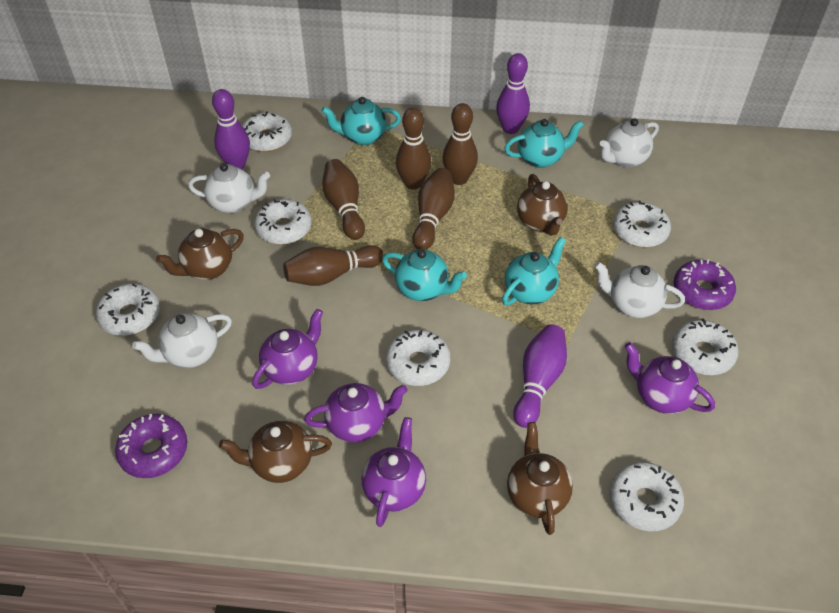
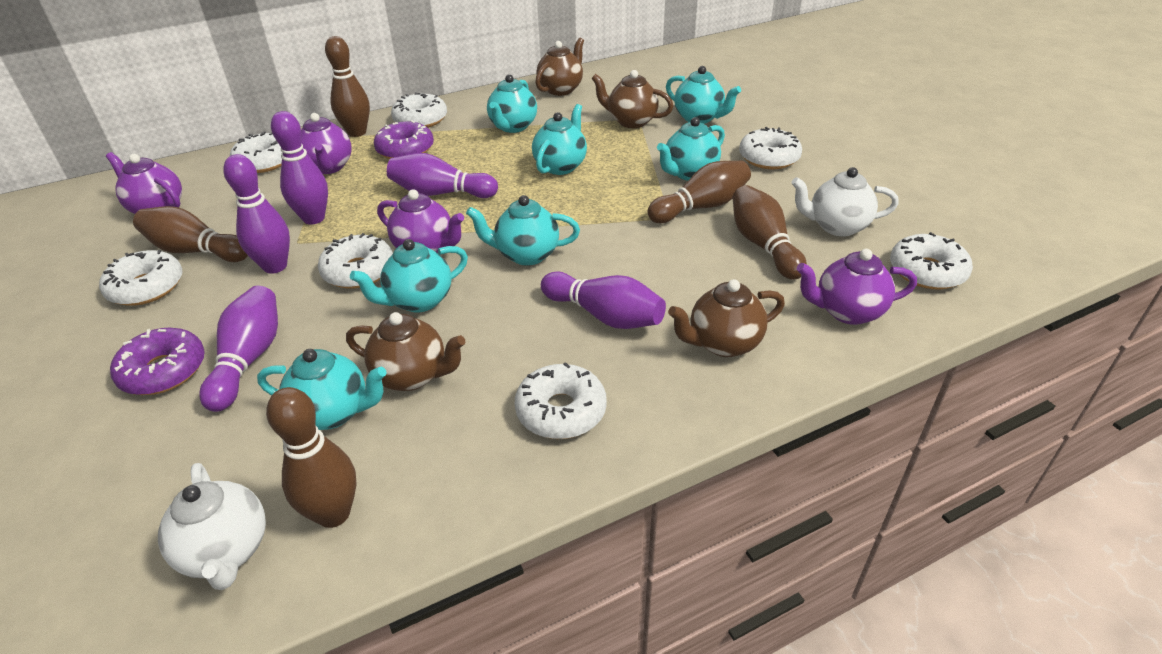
purple bowling pin: 3 -> 5
turquoise teapot: 4 -> 7
white teapot: 4 -> 2

